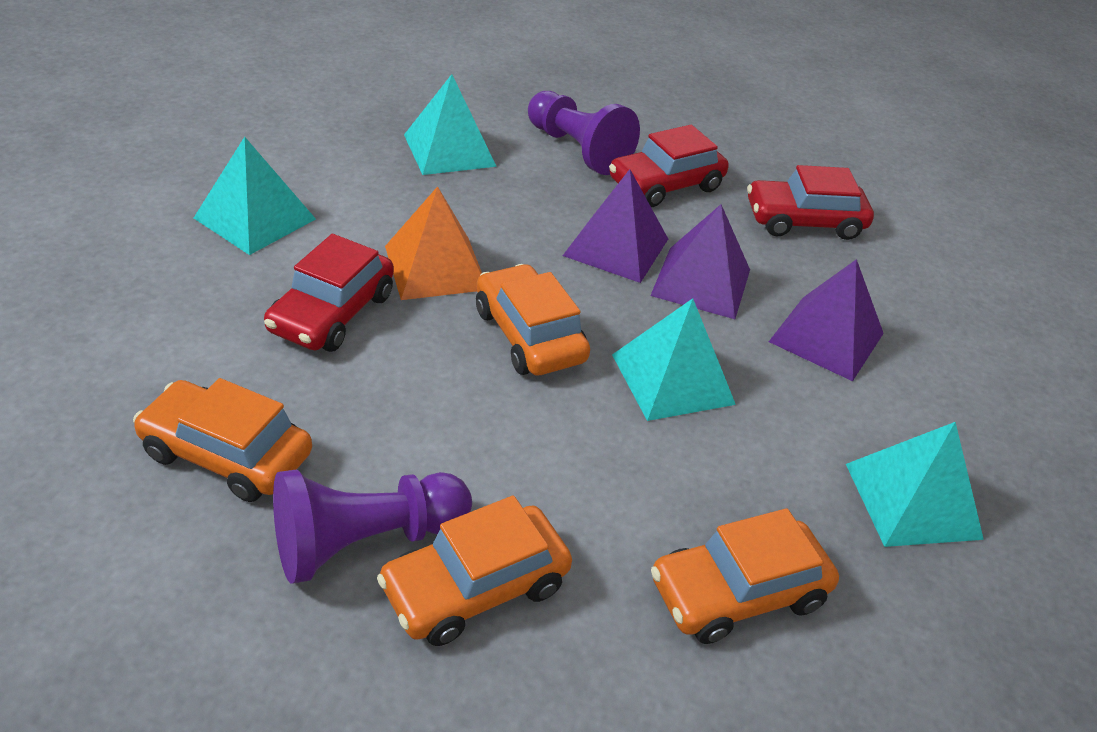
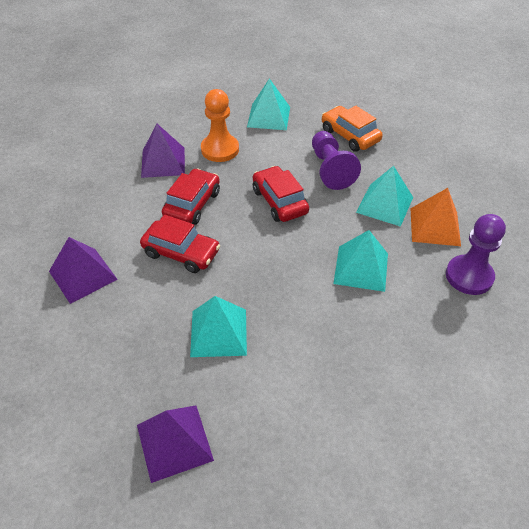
orange car: 4 -> 1
orange pawn: 0 -> 1

